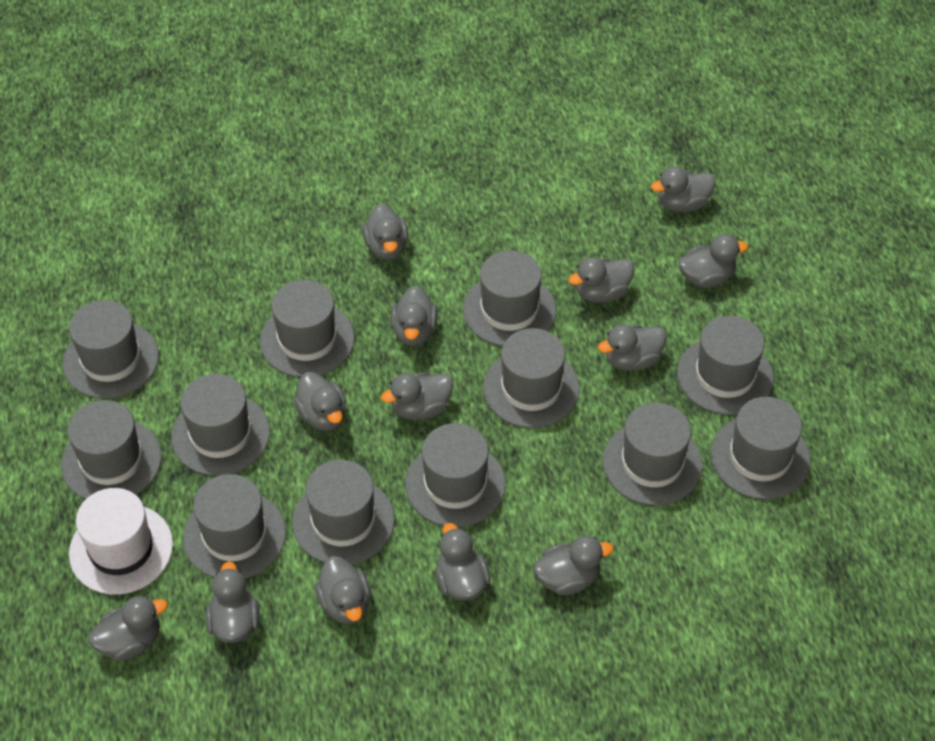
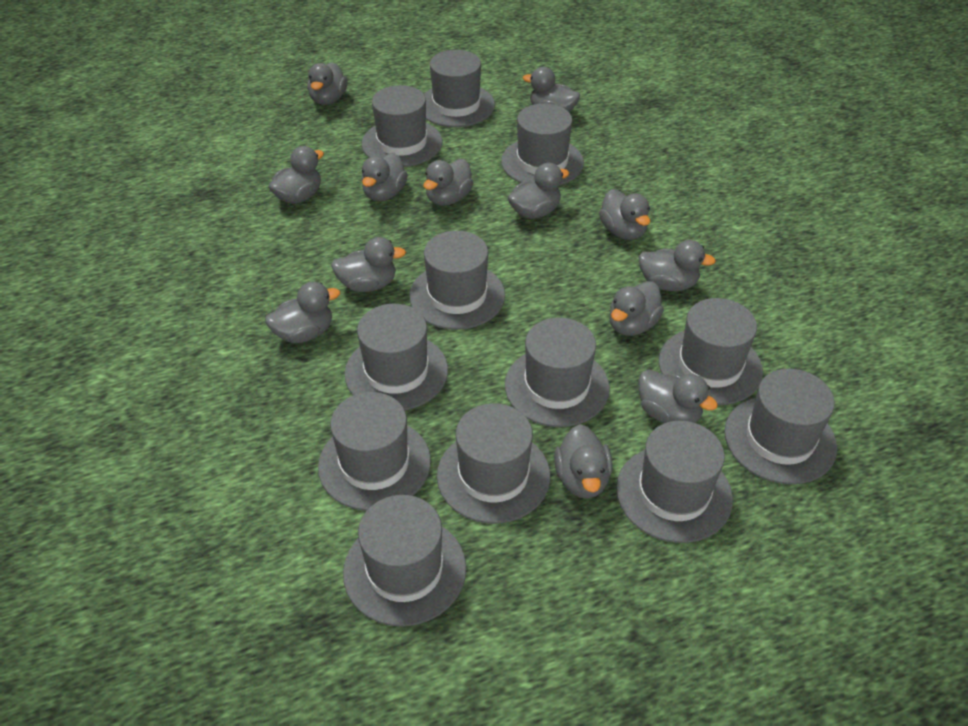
white hat: 1 -> 0

